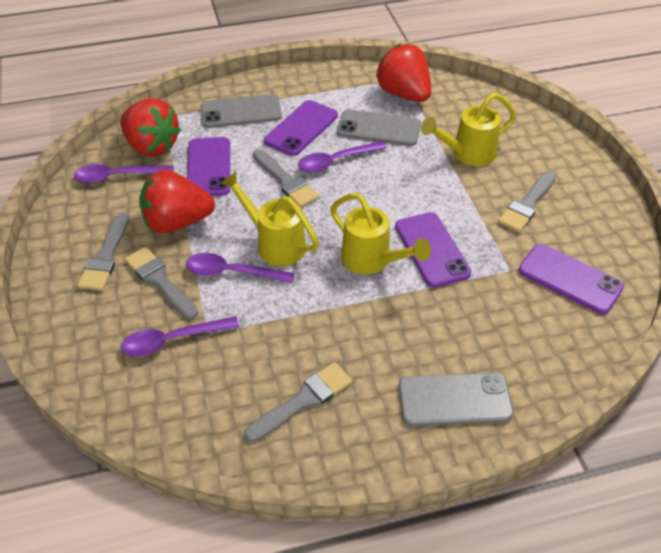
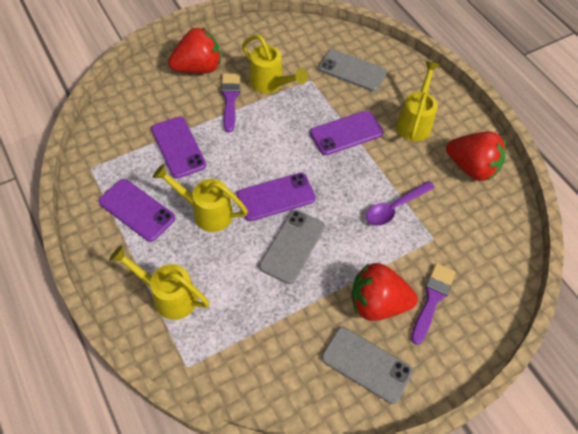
grey brush: 5 -> 0
purple brush: 0 -> 2
purple spoon: 4 -> 1
yellow watering can: 3 -> 4

